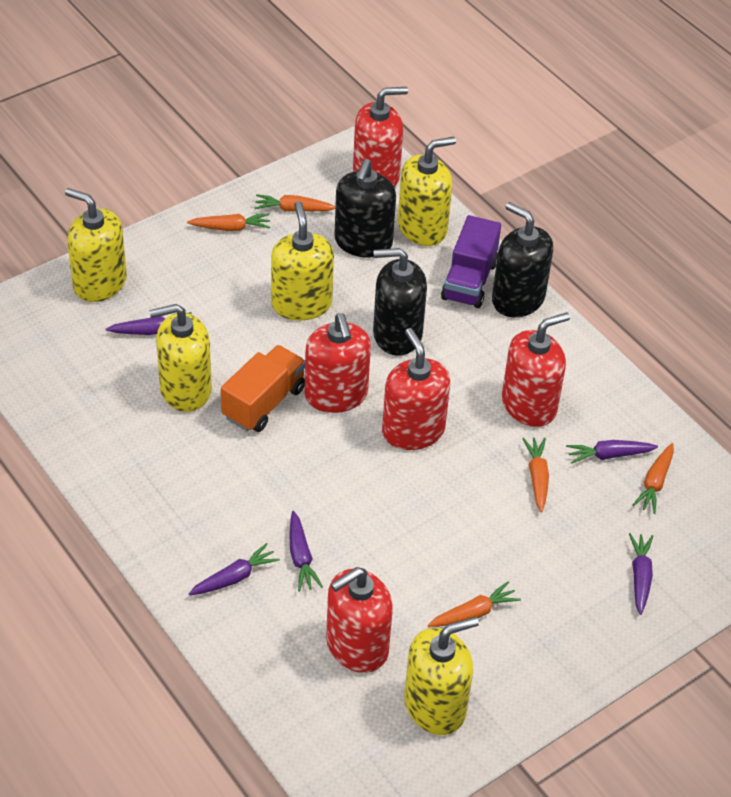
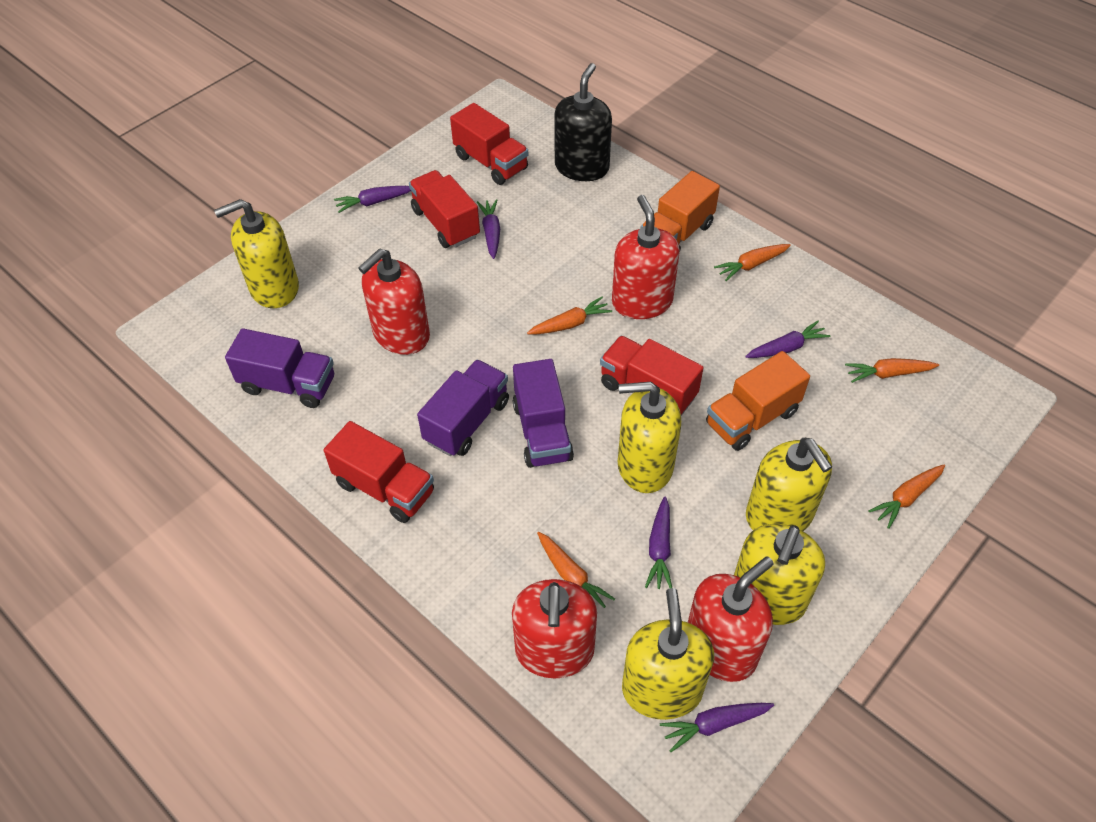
black soap dispenser: 3 -> 1
orange truck: 1 -> 2
purple truck: 1 -> 3
red soap dispenser: 5 -> 4
red truck: 0 -> 4

